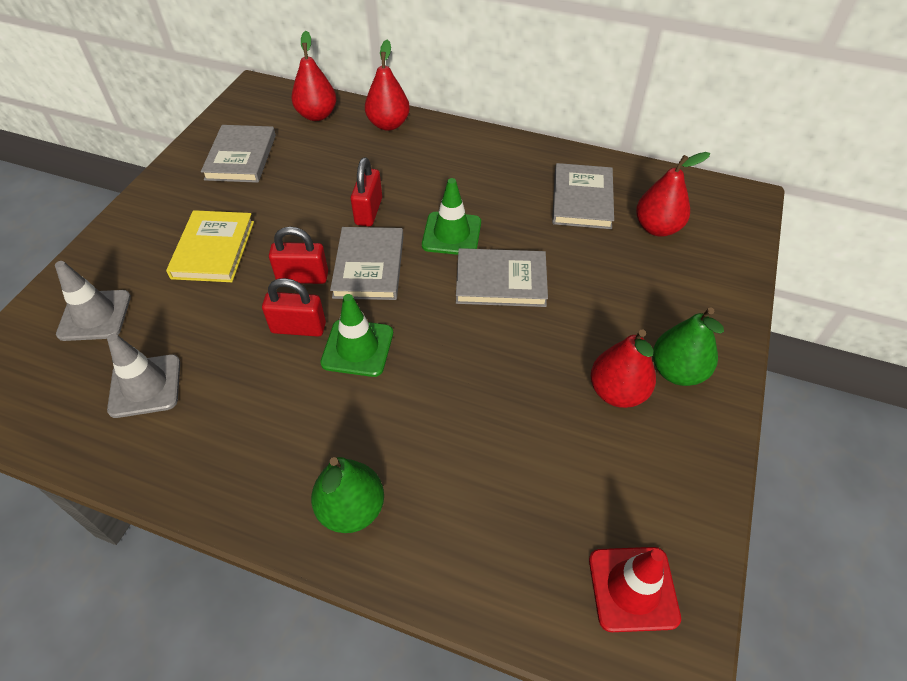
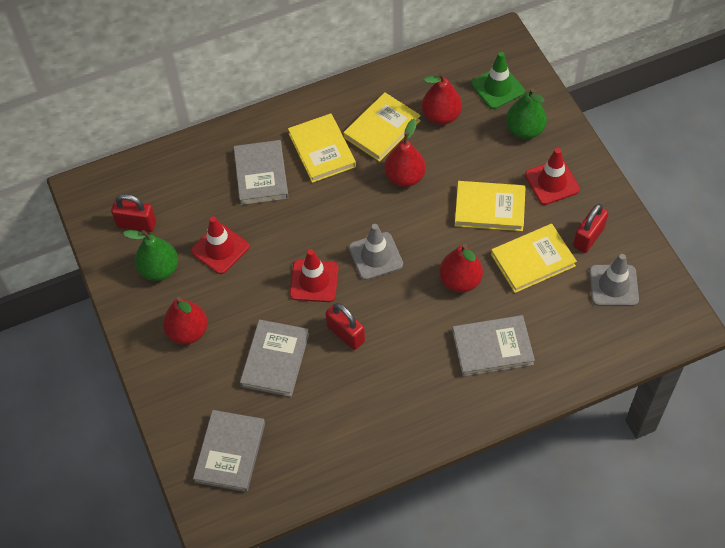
green traffic cone: 2 -> 1
red traffic cone: 1 -> 3
yellow book: 1 -> 4

